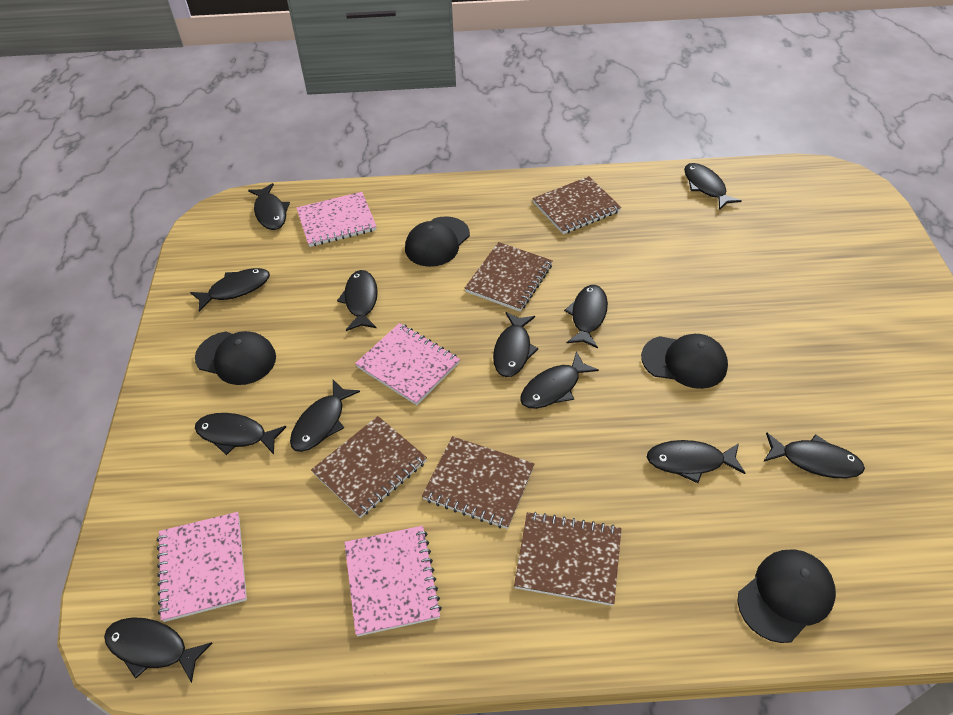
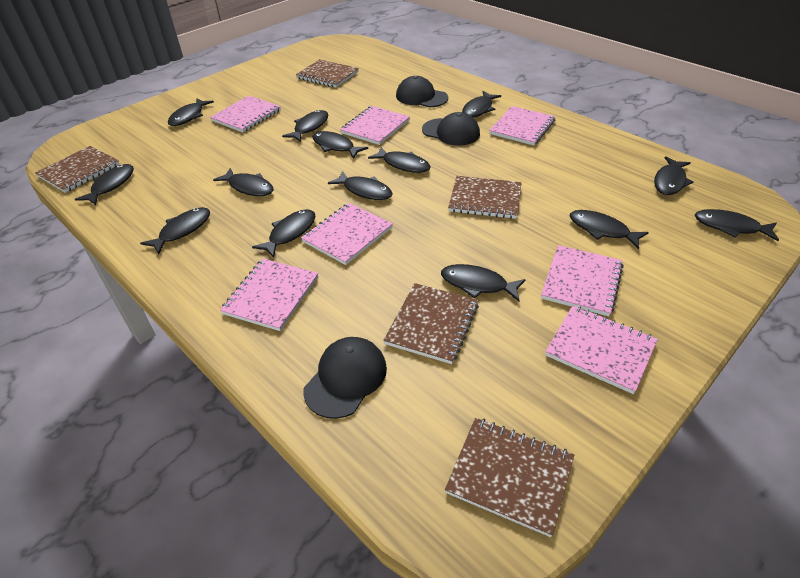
black cap: 4 -> 3
black fish: 12 -> 14
pink notebook: 4 -> 7

